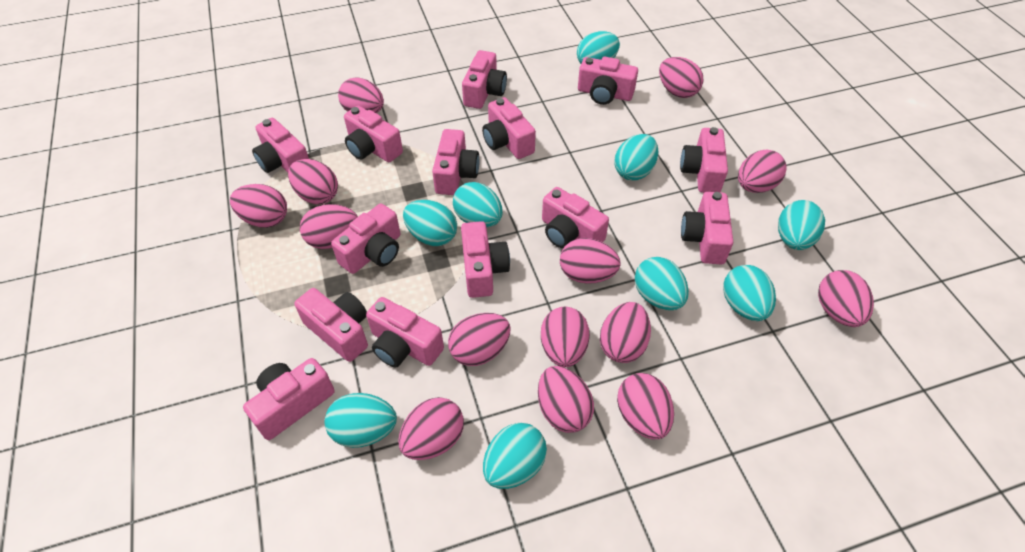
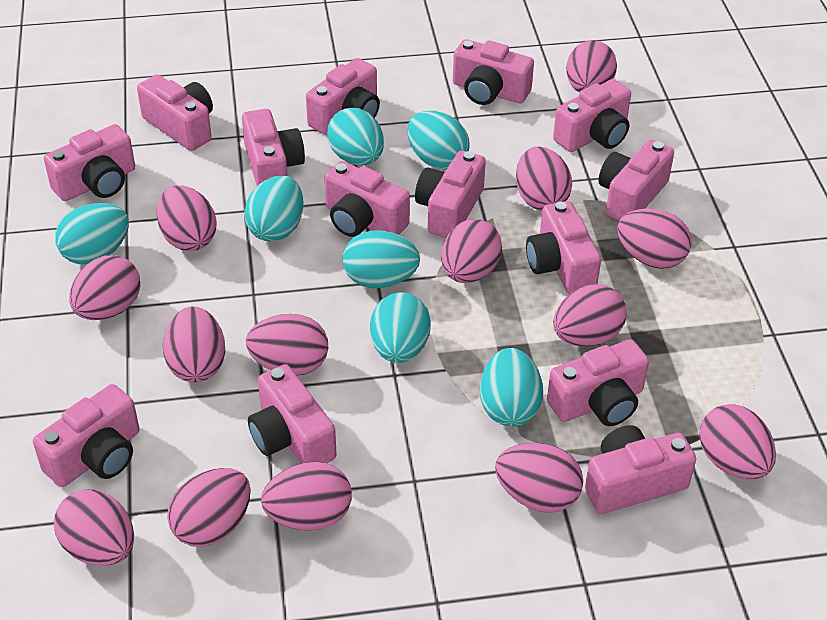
turquoise egg: 9 -> 7

